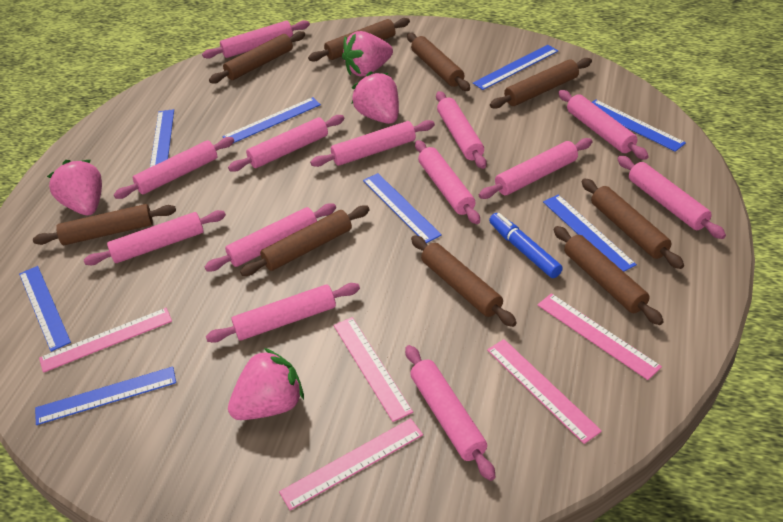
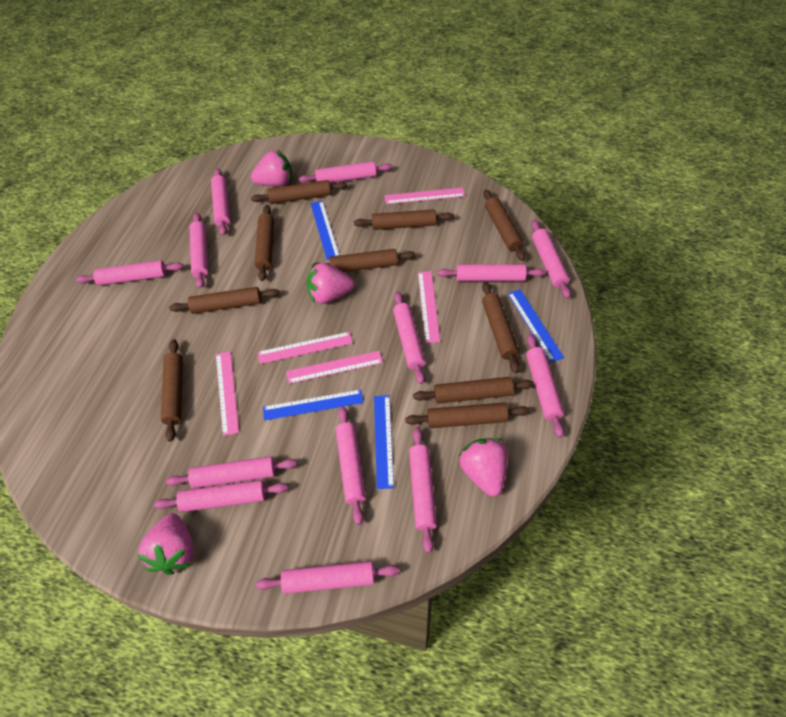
blue marker: 1 -> 0
blue ruler: 8 -> 4
brown rolling pin: 9 -> 10

